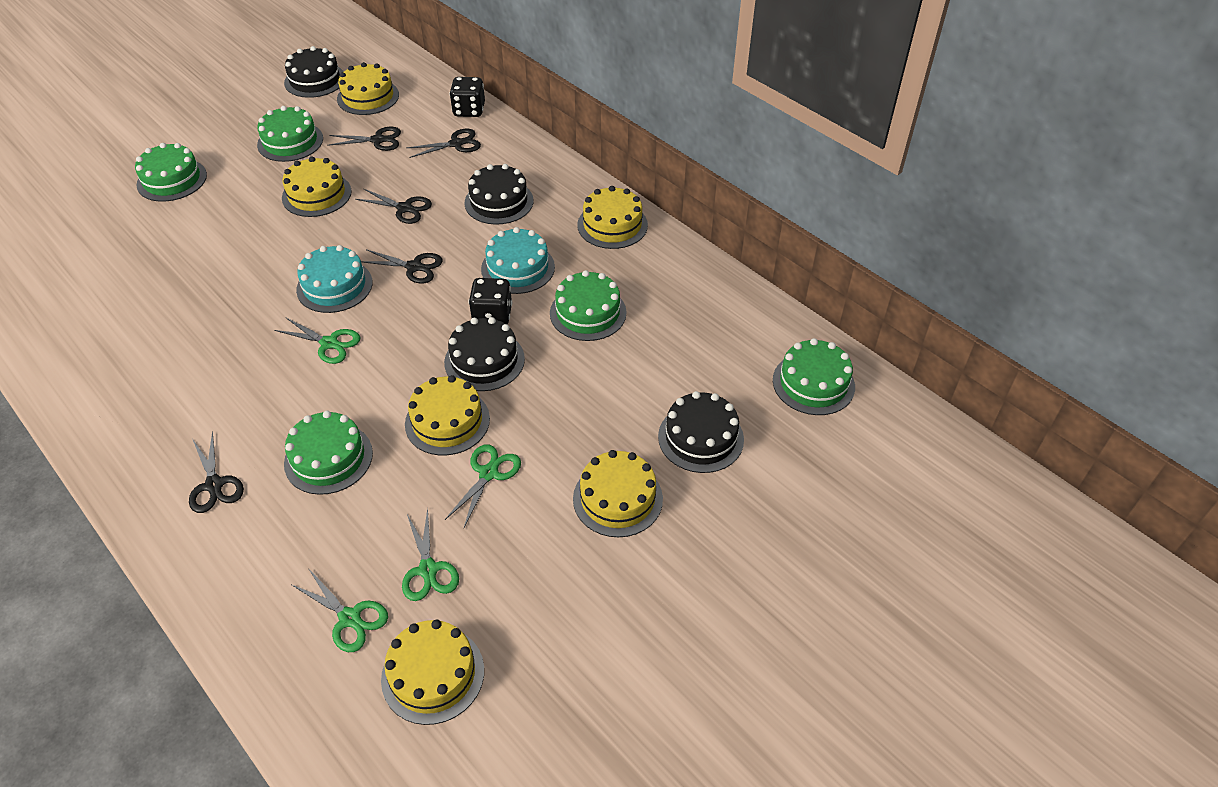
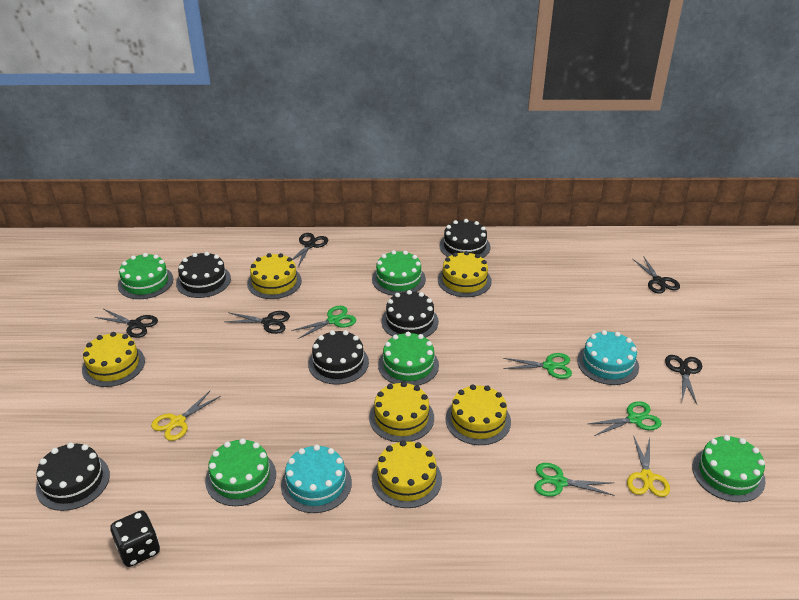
black cake: 4 -> 5
black dice: 2 -> 1
yellow scissors: 0 -> 2

